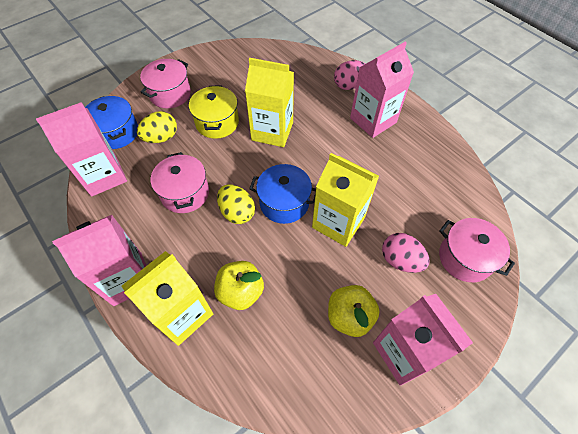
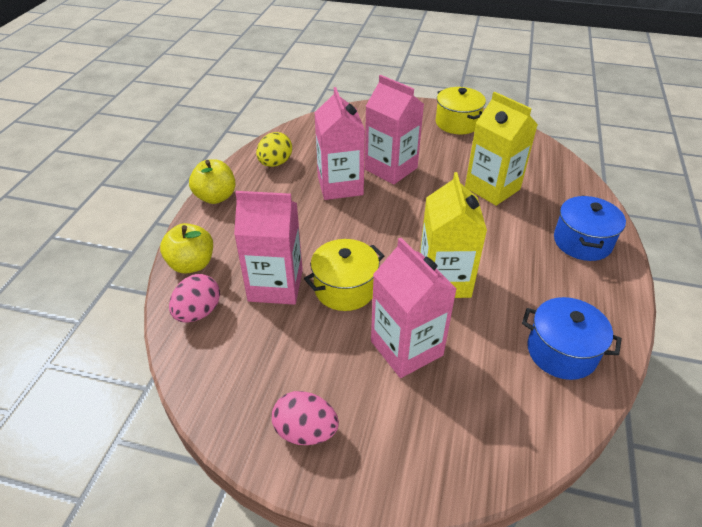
pink pot: 3 -> 0
yellow carton: 3 -> 2
yellow egg: 2 -> 1
yellow pot: 1 -> 2

